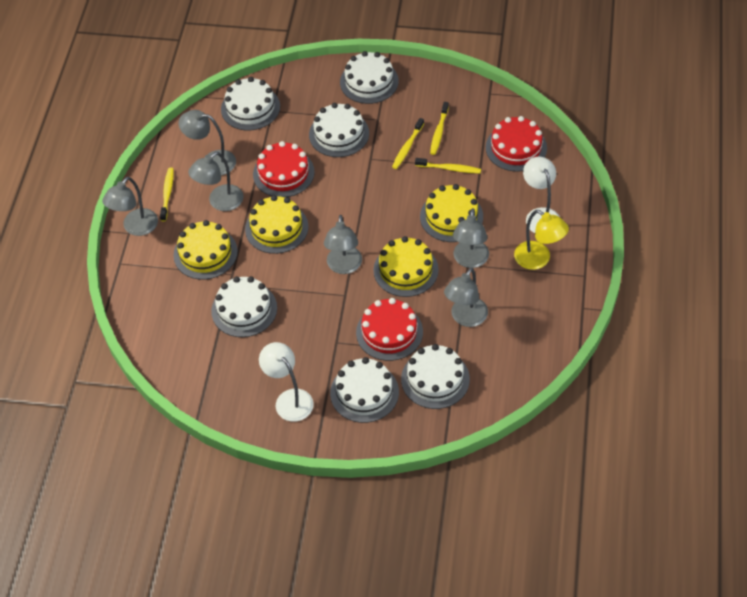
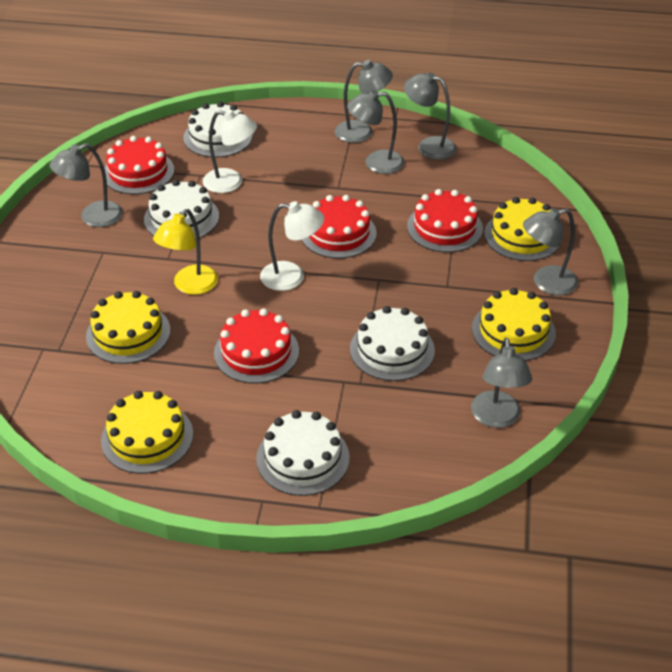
red cake: 3 -> 4
white cake: 6 -> 4
yellow toothbrush: 4 -> 0

